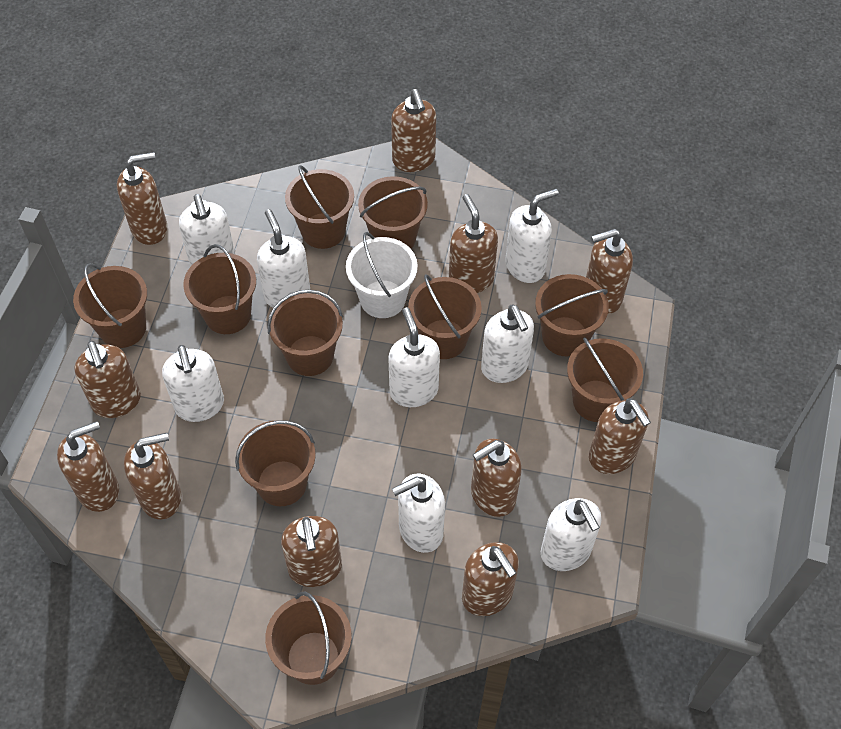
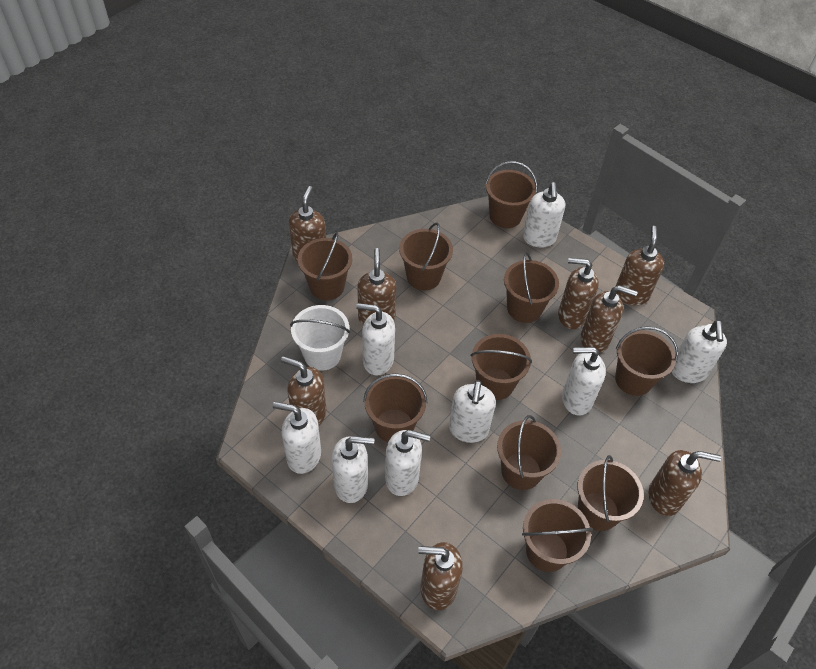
brown soap dispenser: 11 -> 8

